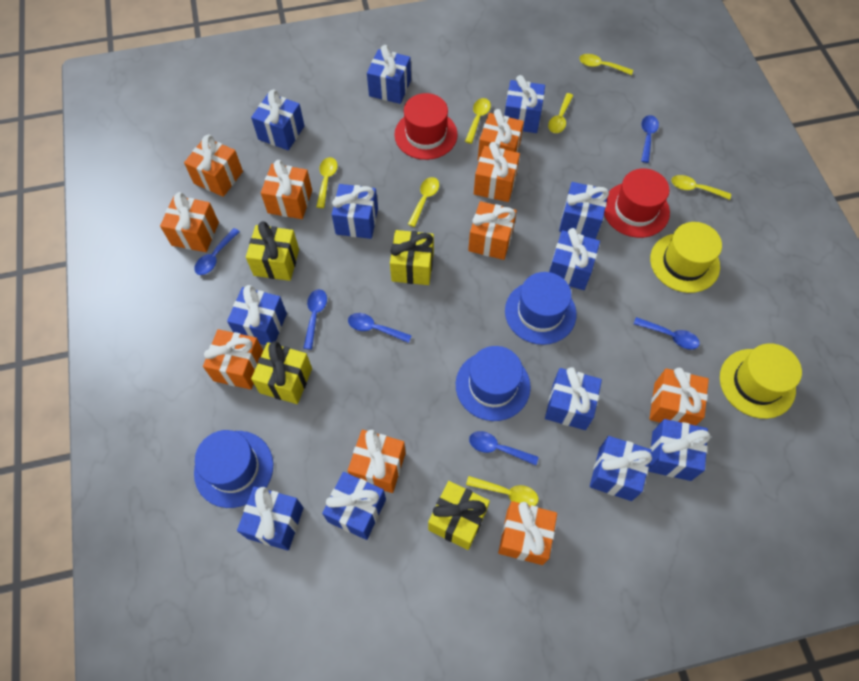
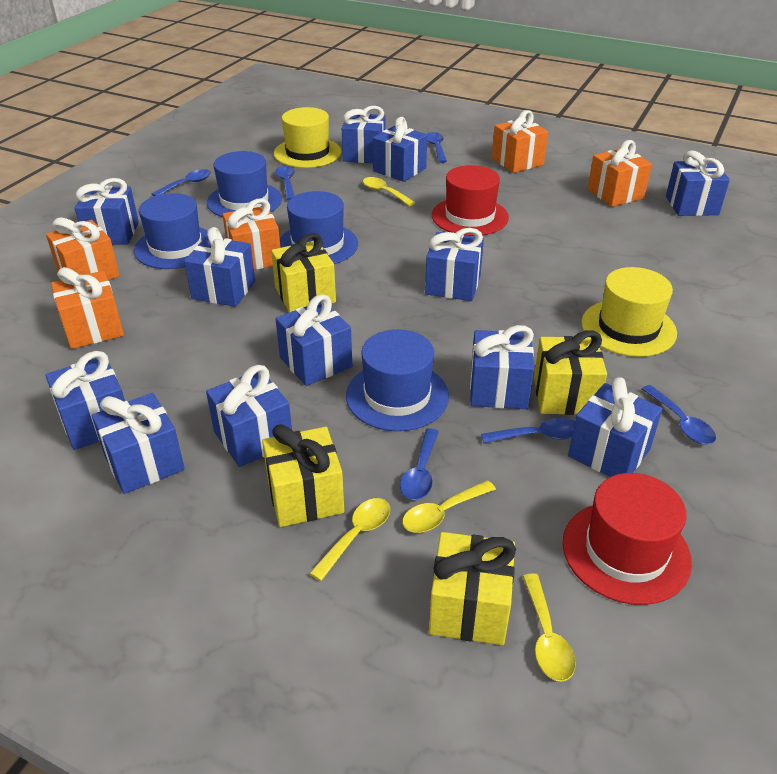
blue hat: 3 -> 4
orange gift: 10 -> 5
yellow spoon: 7 -> 4

